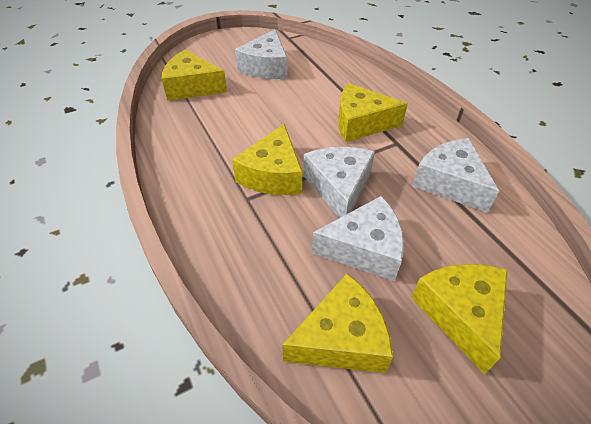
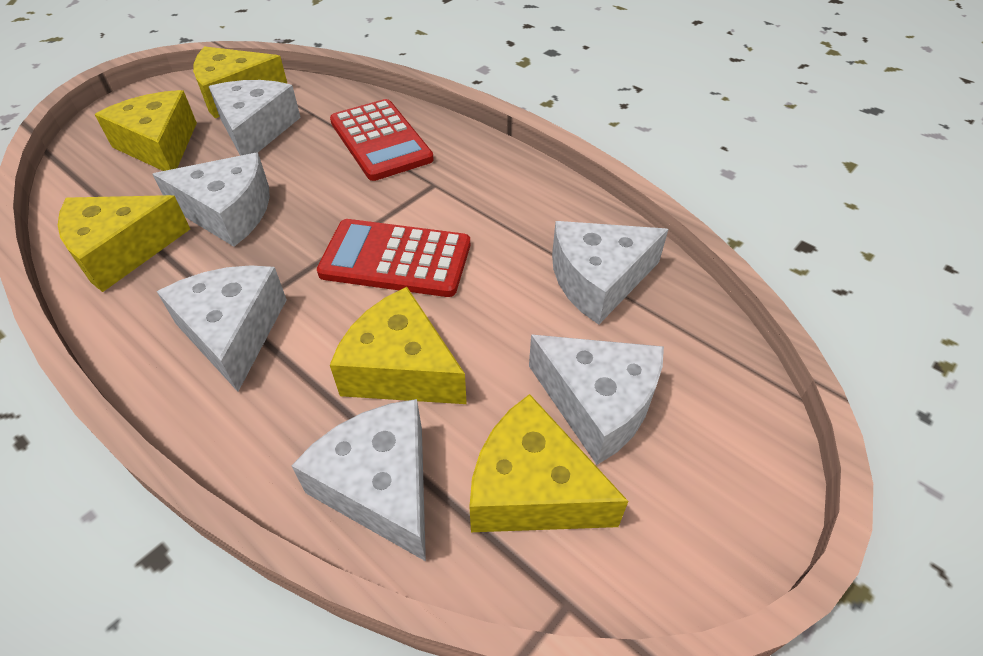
red calculator: 0 -> 2
white cheese: 4 -> 6

